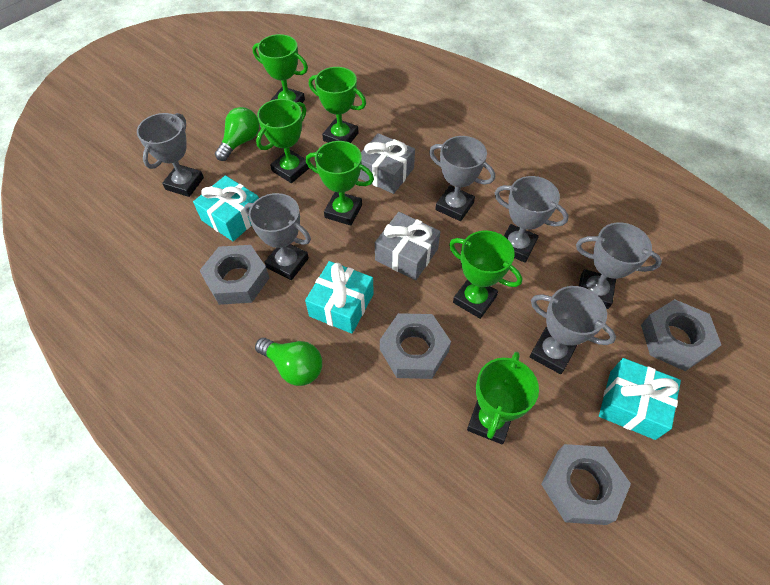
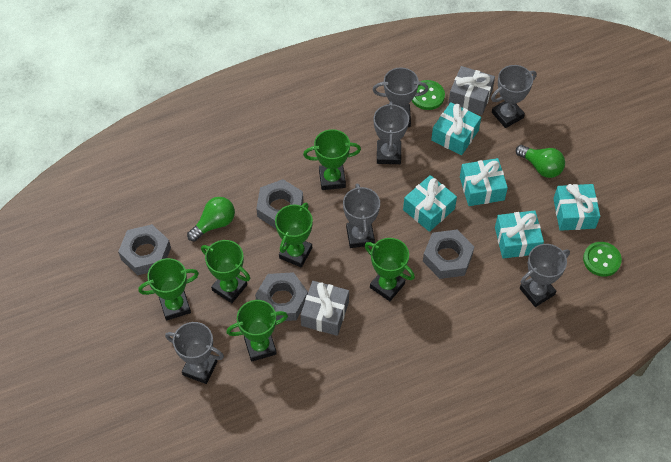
green button: 0 -> 2
turquoise gift: 3 -> 5

